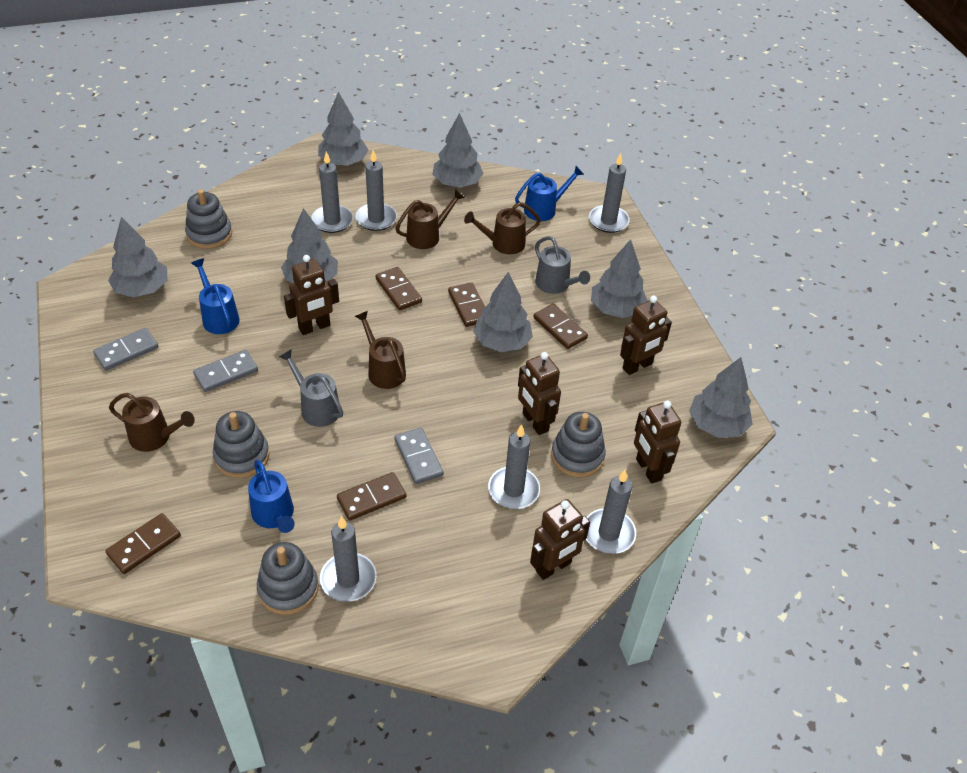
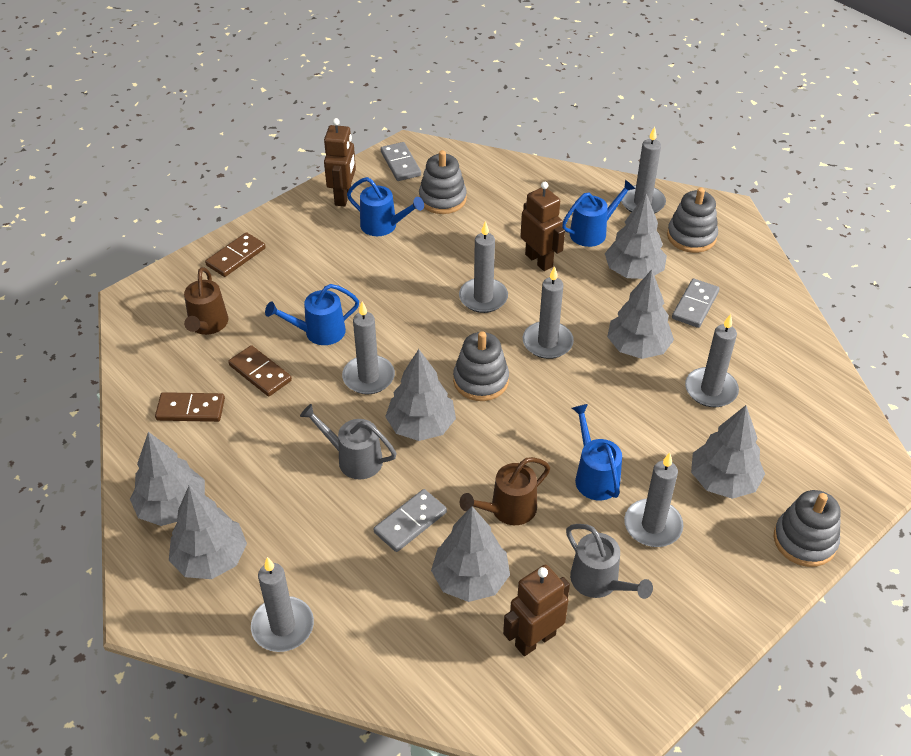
blue watering can: 3 -> 4
brown domino: 5 -> 3
brown robot: 5 -> 3
brown watering can: 4 -> 2
grey candle: 6 -> 7

